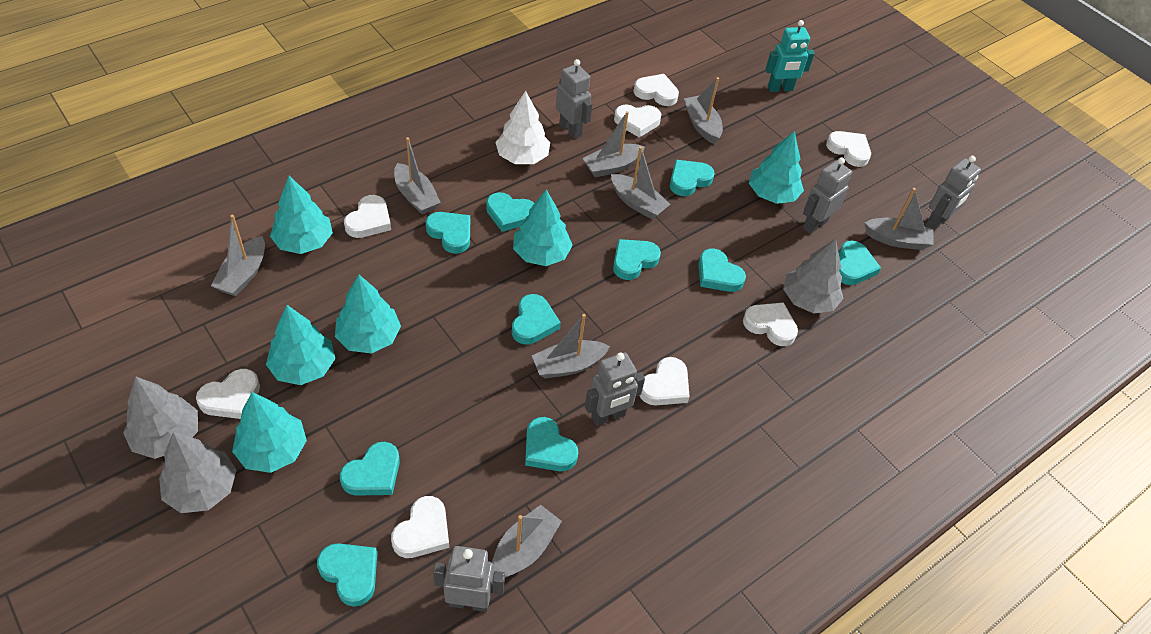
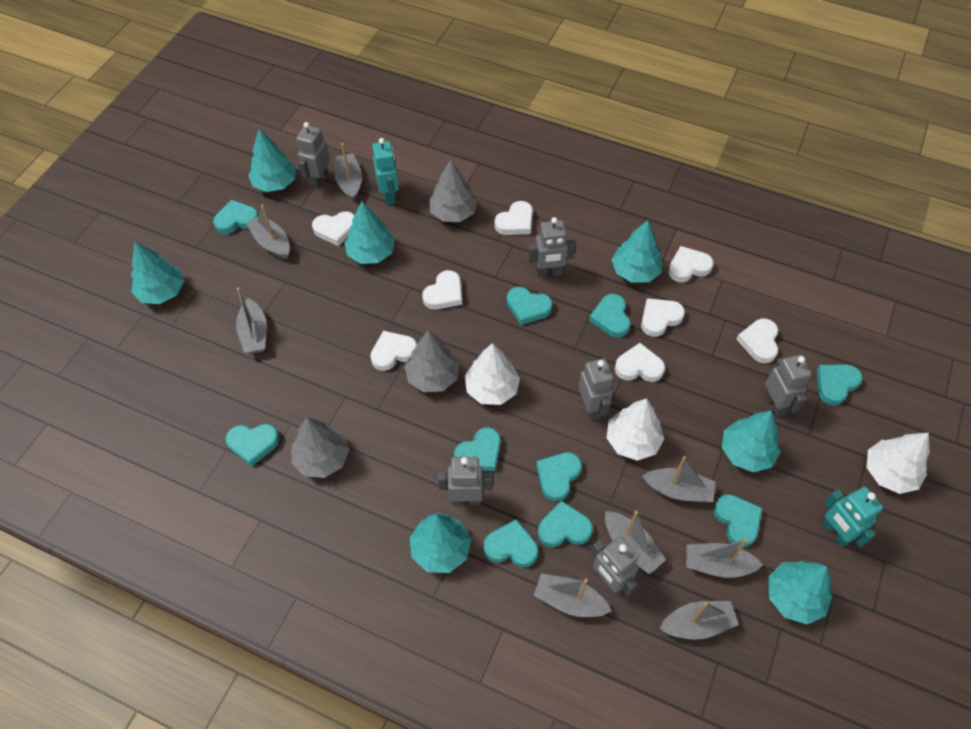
grey robot: 5 -> 6
turquoise robot: 1 -> 2
turquoise tree: 6 -> 7
white tree: 1 -> 3

